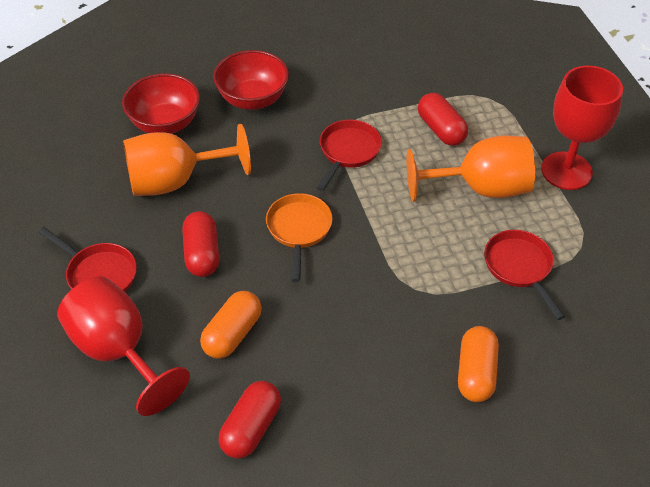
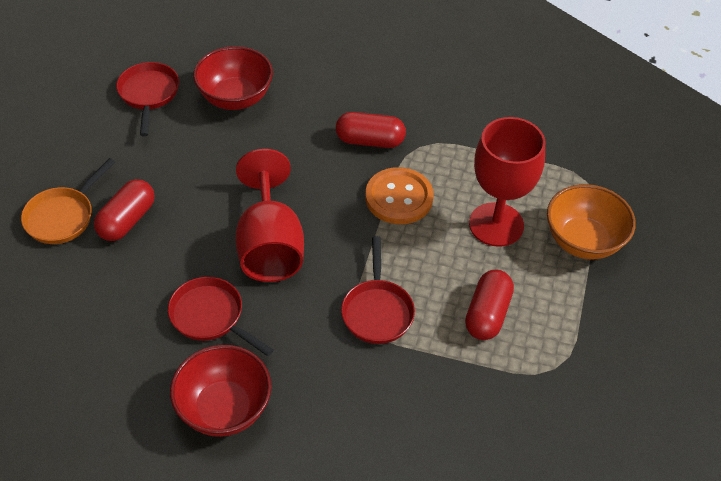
orange bowl: 0 -> 1
orange button: 0 -> 1
orange capsule: 2 -> 0
orange goblet: 2 -> 0

